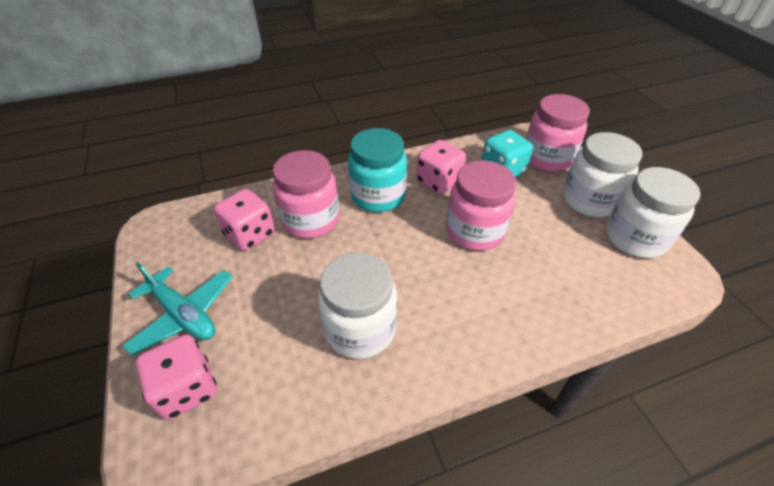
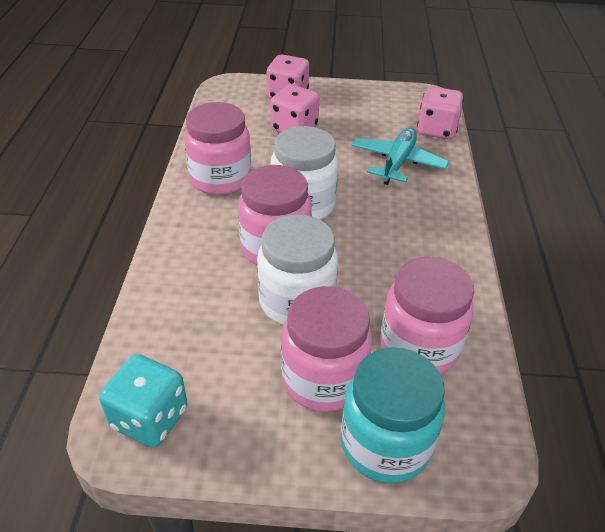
pink jar: 3 -> 4
white jar: 3 -> 2

